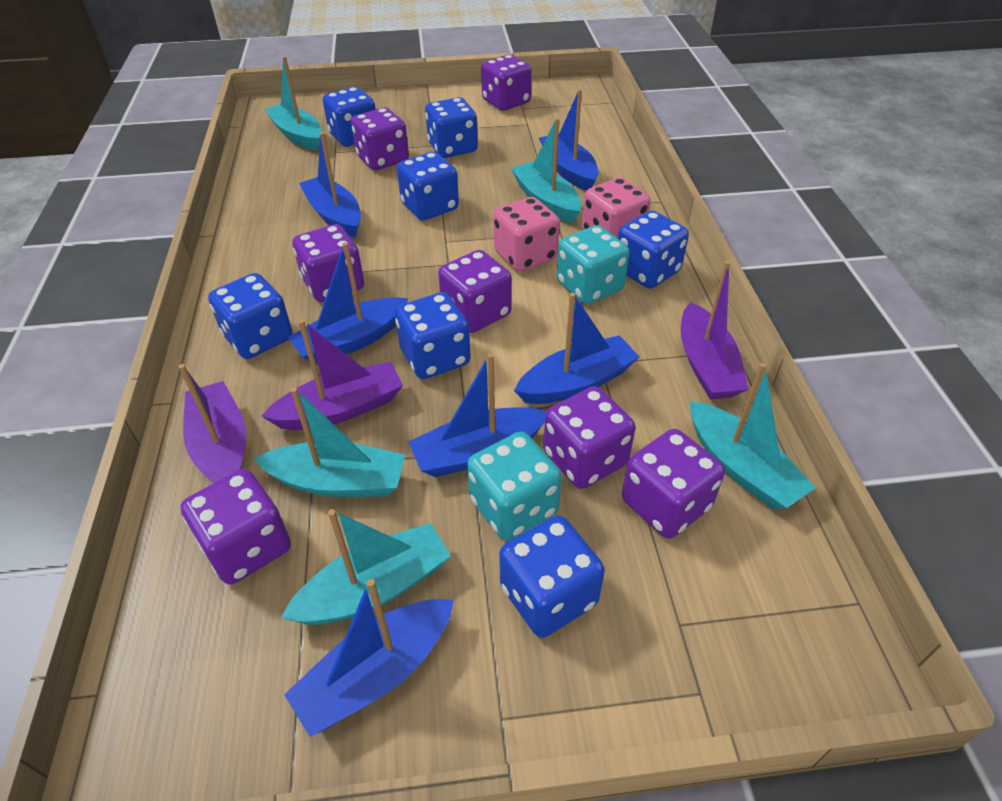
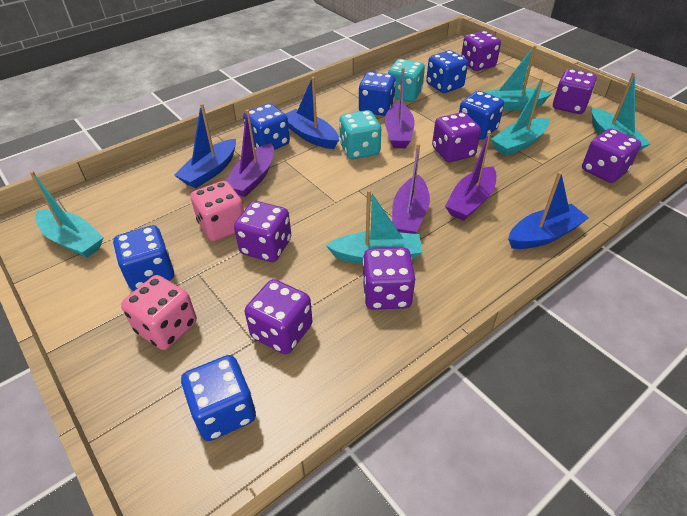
blue boat: 6 -> 3
blue dice: 7 -> 6
purple boat: 3 -> 4

